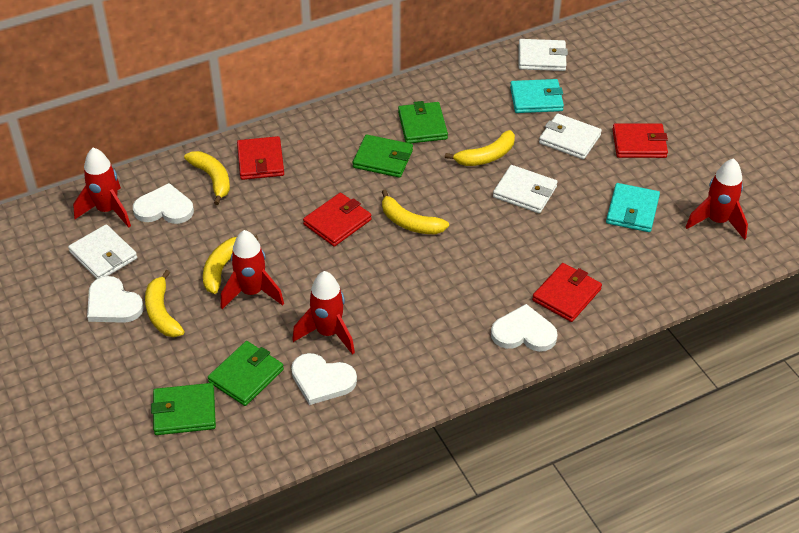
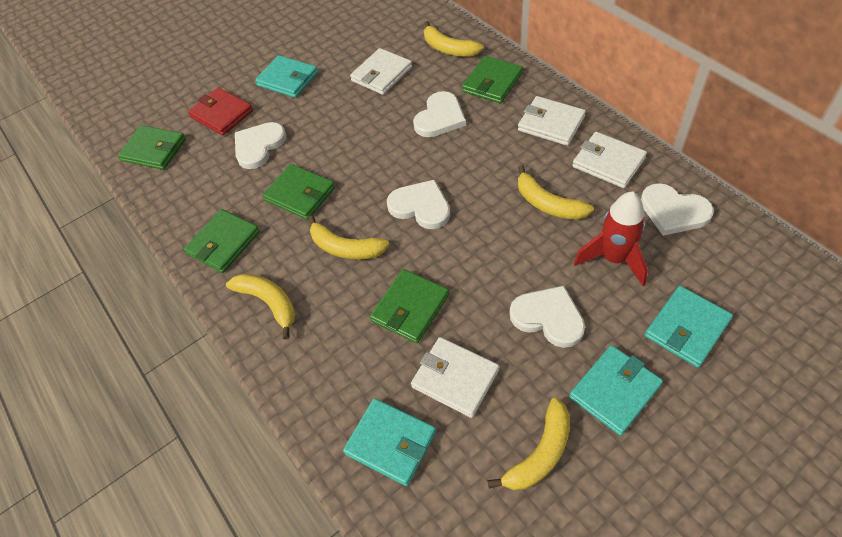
green wallet: 4 -> 5
red rocket: 4 -> 1
red wallet: 4 -> 1
turquoise wallet: 2 -> 4
white heart: 4 -> 5

